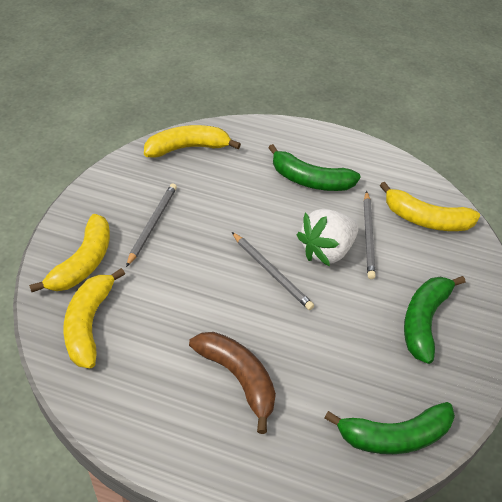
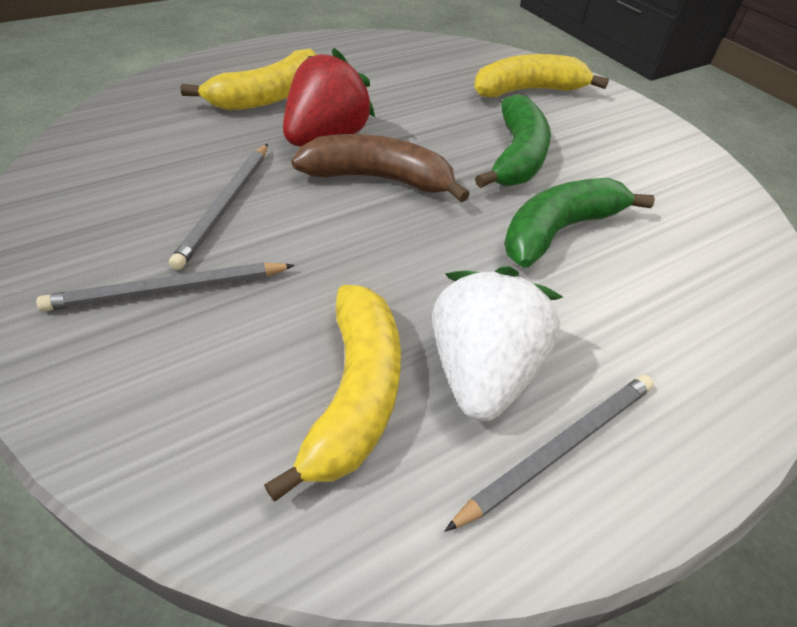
green banana: 3 -> 2
red strawberry: 0 -> 1
yellow banana: 4 -> 3

